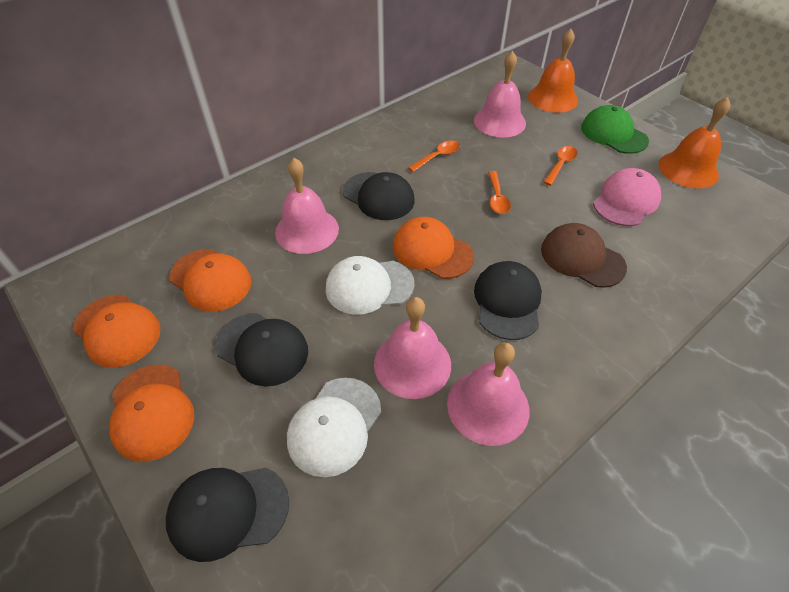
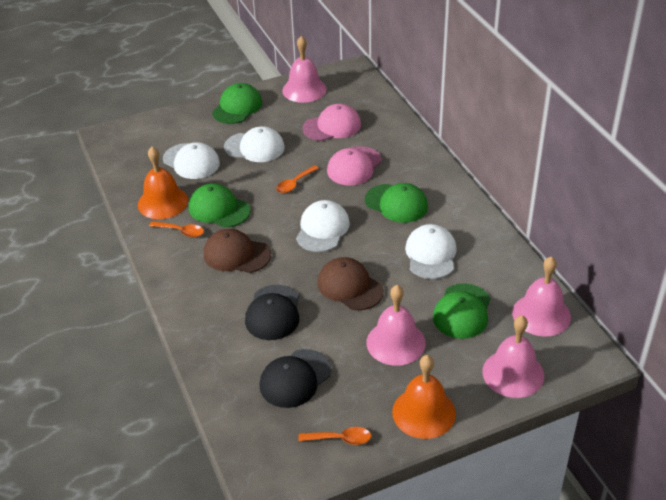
black cap: 4 -> 2
brown cap: 1 -> 2
green cap: 1 -> 4
orange cap: 4 -> 0
pink cap: 1 -> 2
white cap: 2 -> 4

